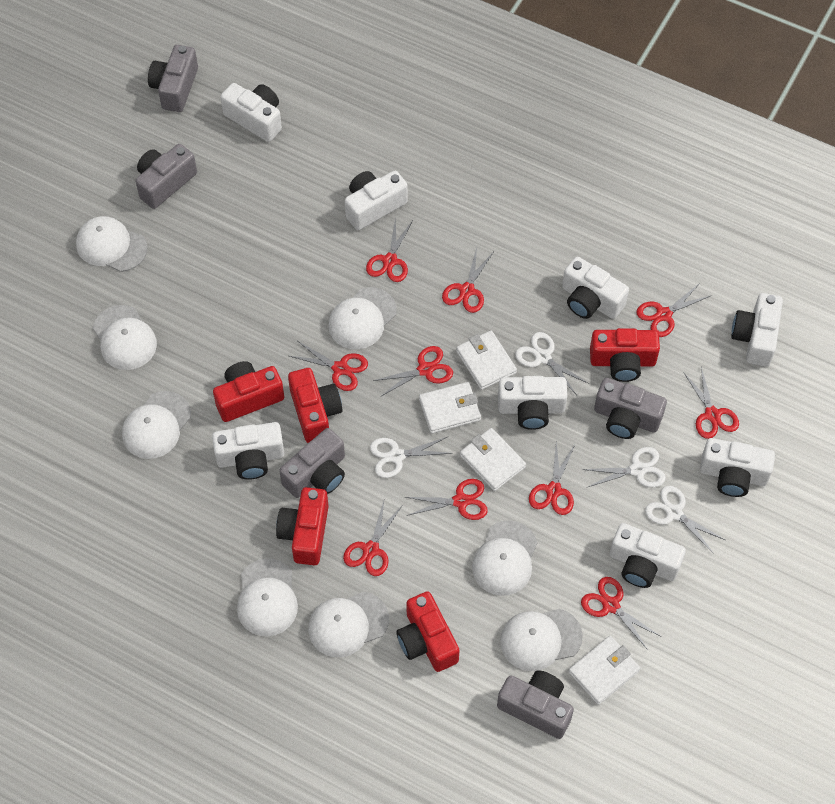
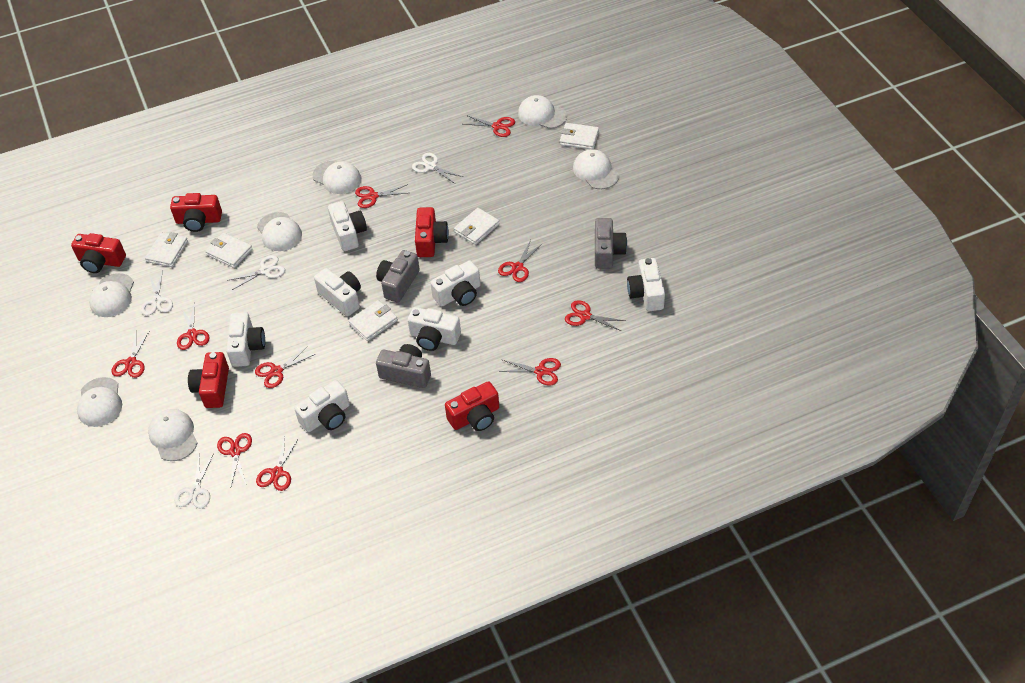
grey camera: 5 -> 3
white camera: 8 -> 7
white cap: 8 -> 7
white wallet: 4 -> 5

